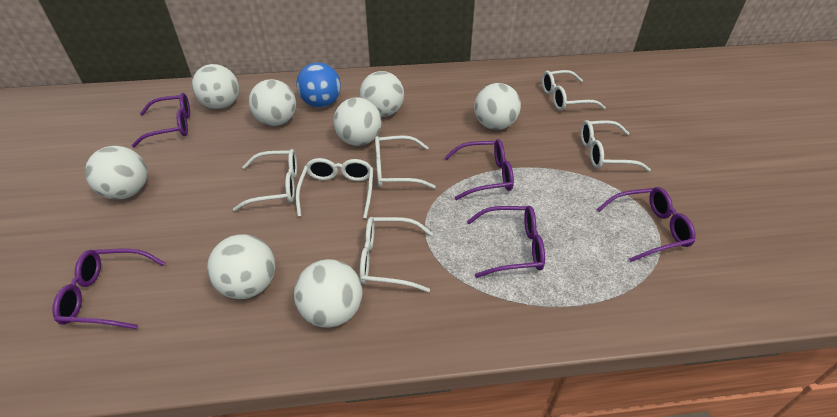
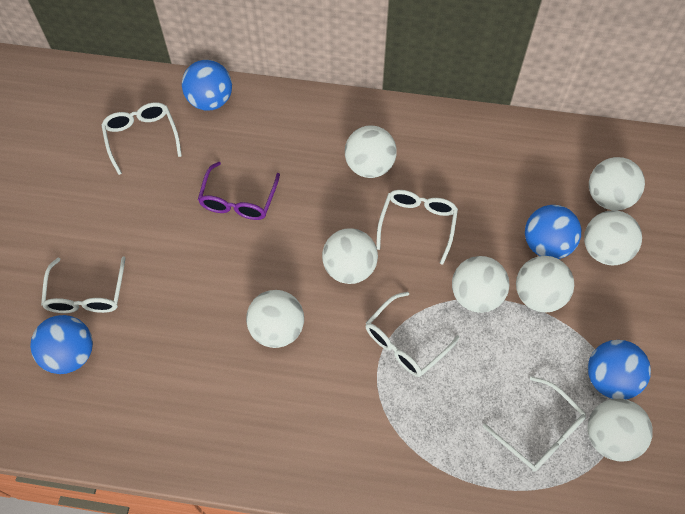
blue ball: 1 -> 4
purple glasses: 5 -> 1
white glasses: 6 -> 5

